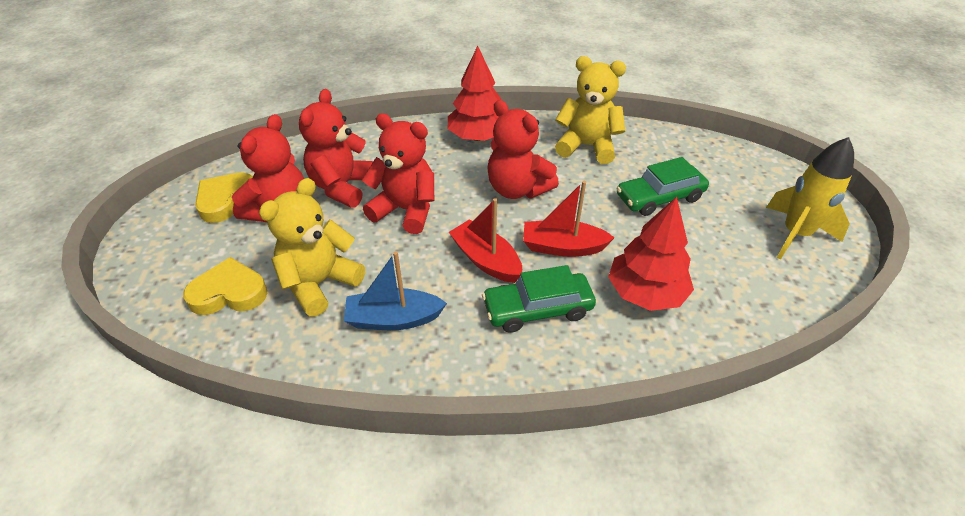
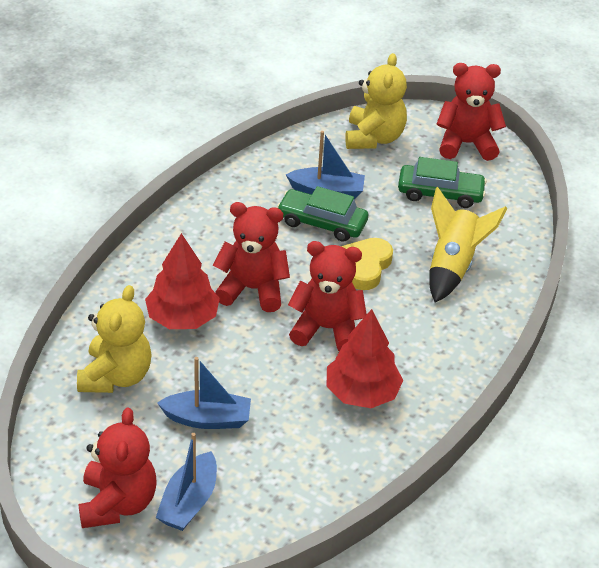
blue boat: 1 -> 3
red boat: 2 -> 0
yellow heart: 2 -> 1

